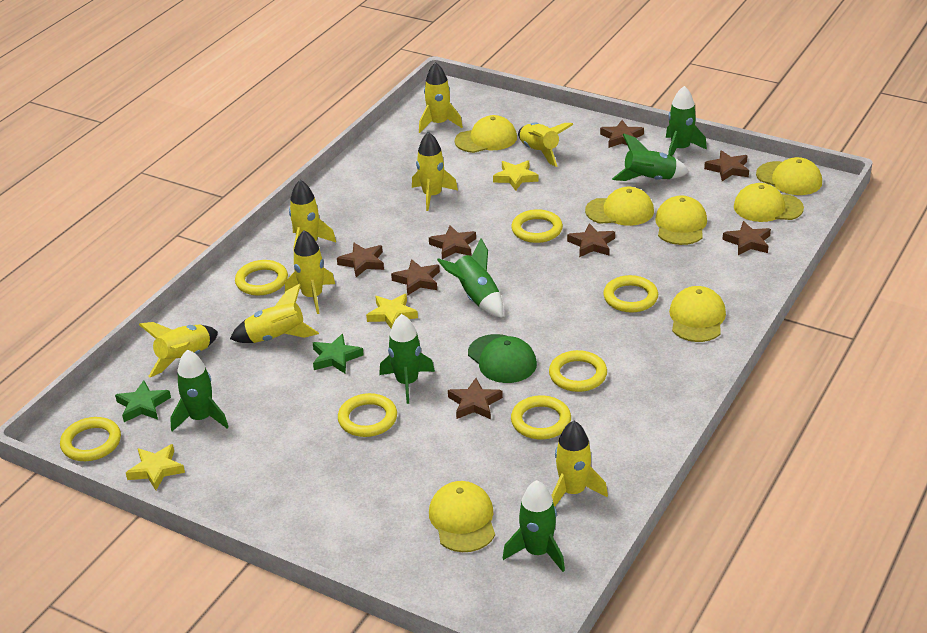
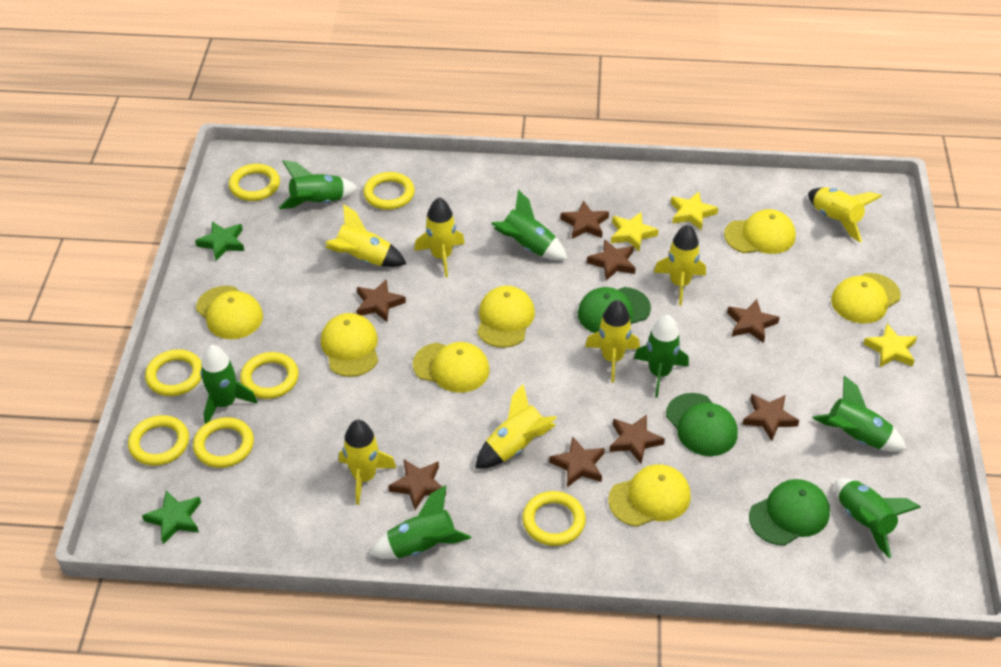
green cap: 1 -> 3
green rocket: 6 -> 7
yellow rocket: 8 -> 7

